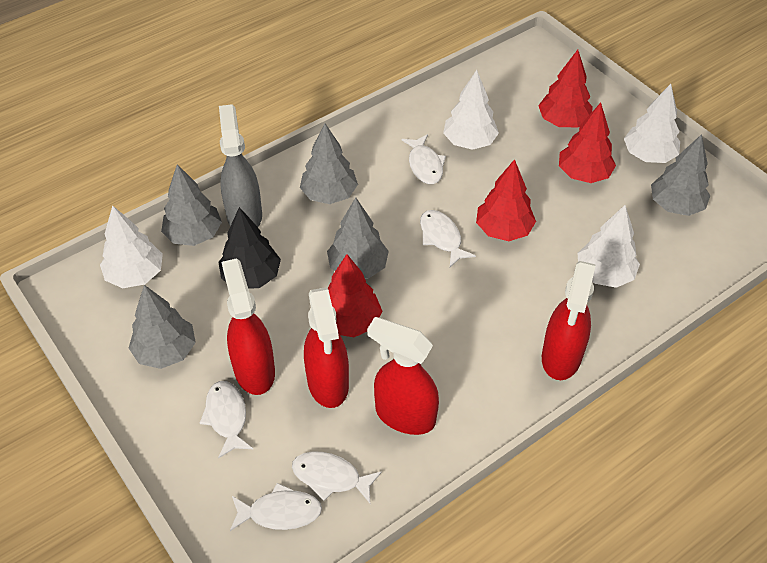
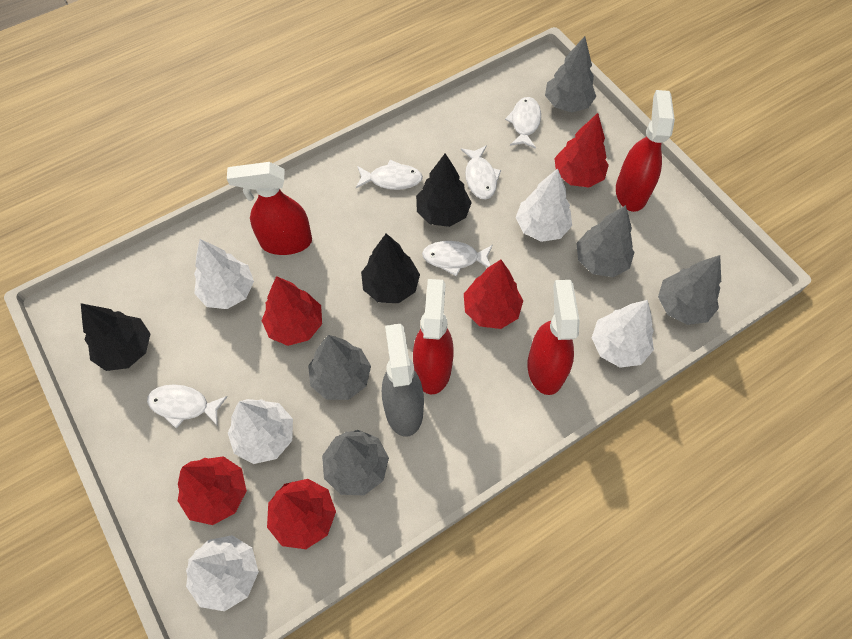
black tree: 1 -> 3
red tree: 4 -> 5
white tree: 4 -> 5

